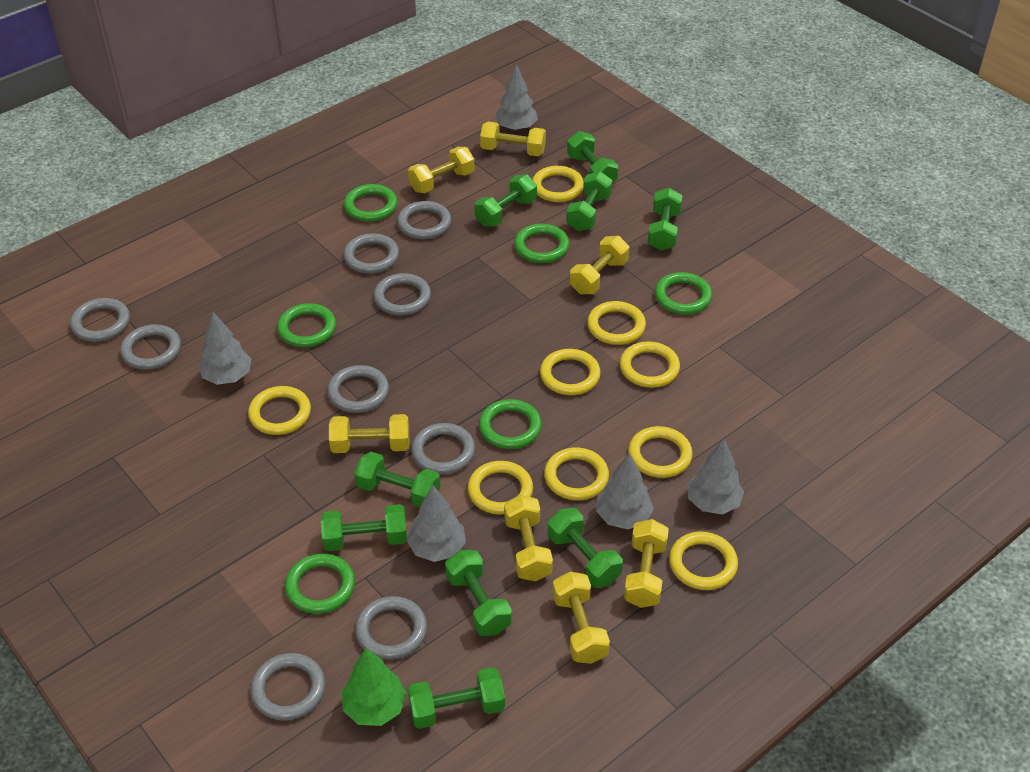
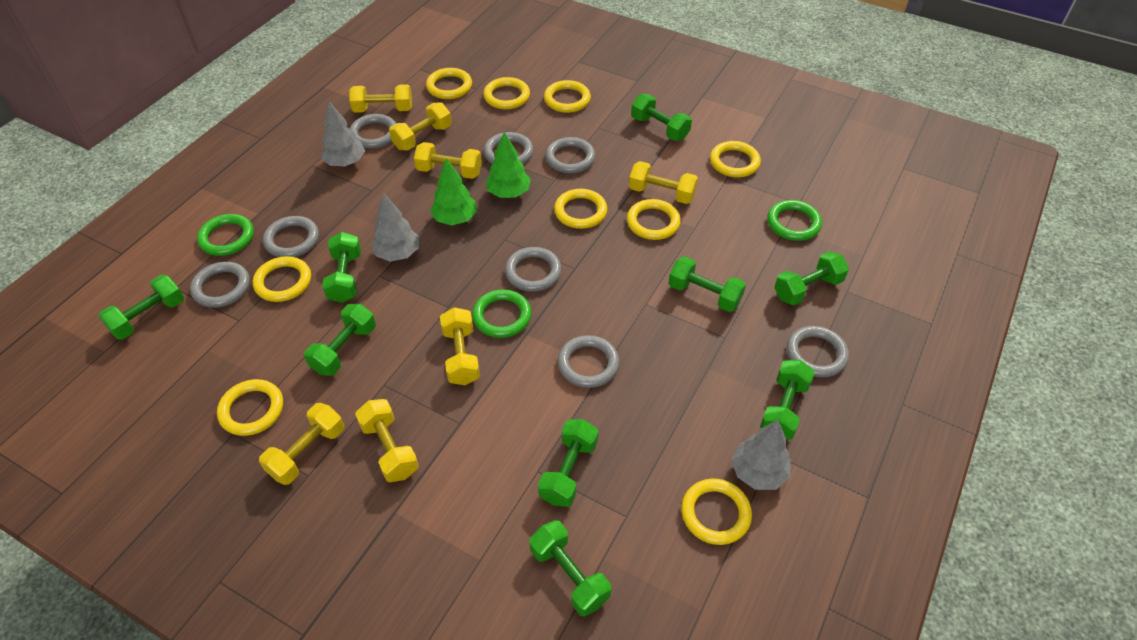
green ring: 6 -> 3
green tree: 1 -> 2
grey ring: 9 -> 8
grey tree: 5 -> 3

